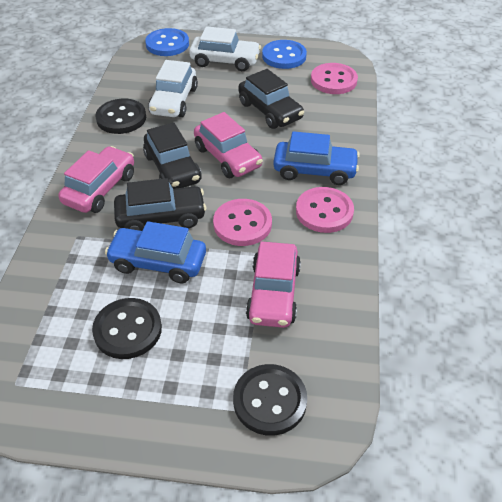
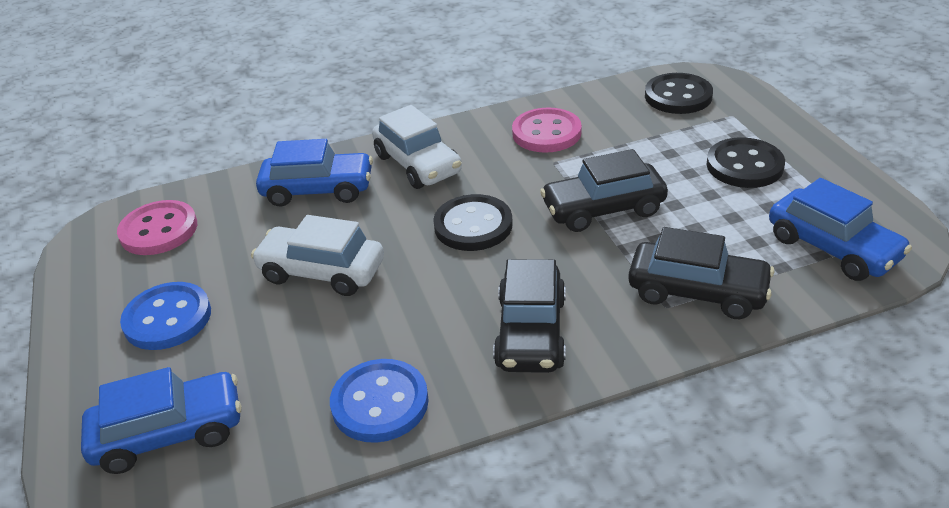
blue car: 2 -> 3
pink button: 3 -> 2
pink car: 3 -> 0

